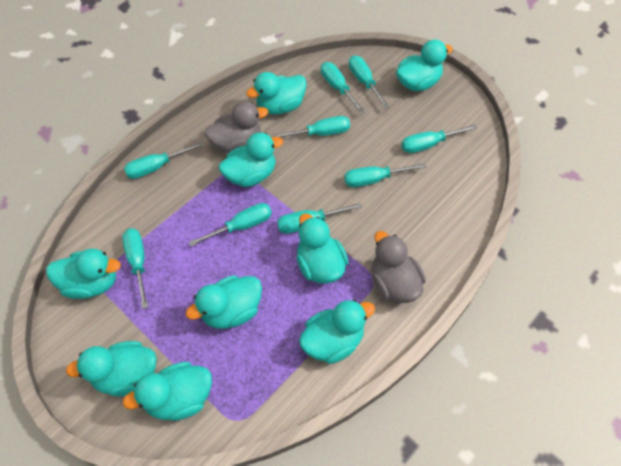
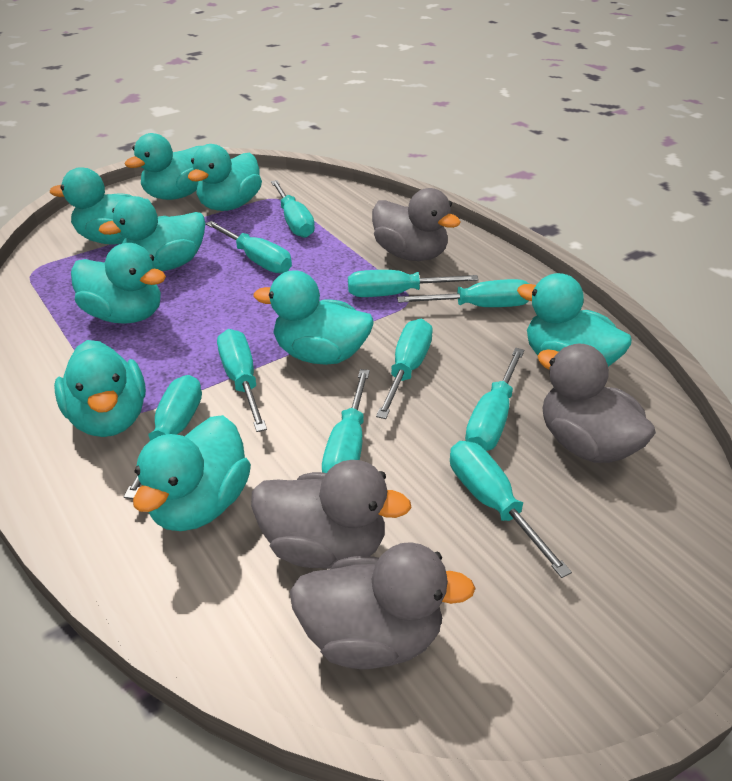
grey duck: 2 -> 4
turquoise screwdriver: 9 -> 10

